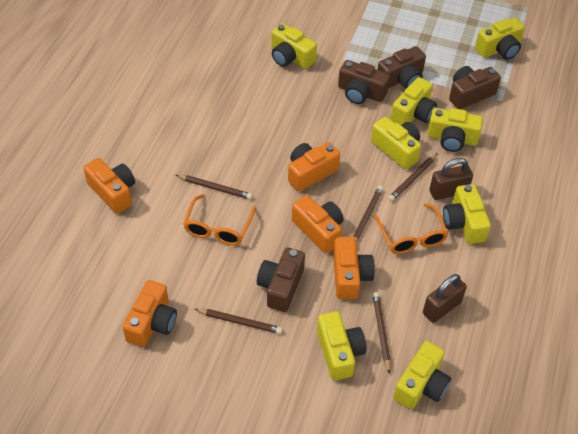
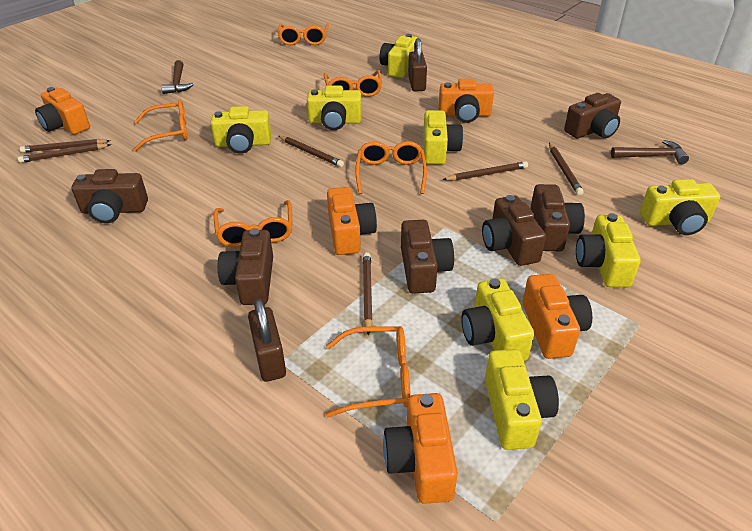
brown camera: 4 -> 6
brown hammer: 0 -> 2
brown pencil: 5 -> 6
orange glasses: 2 -> 6

